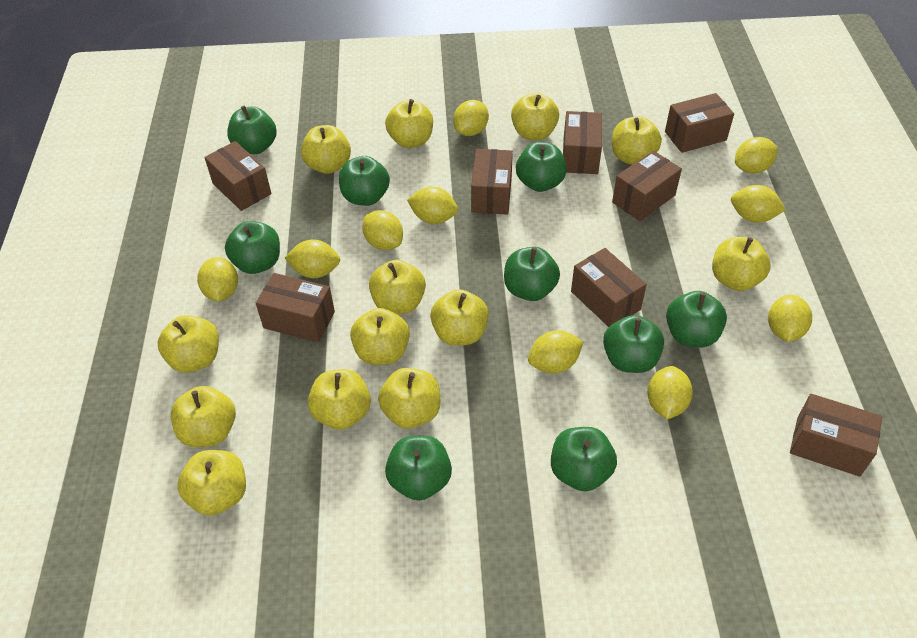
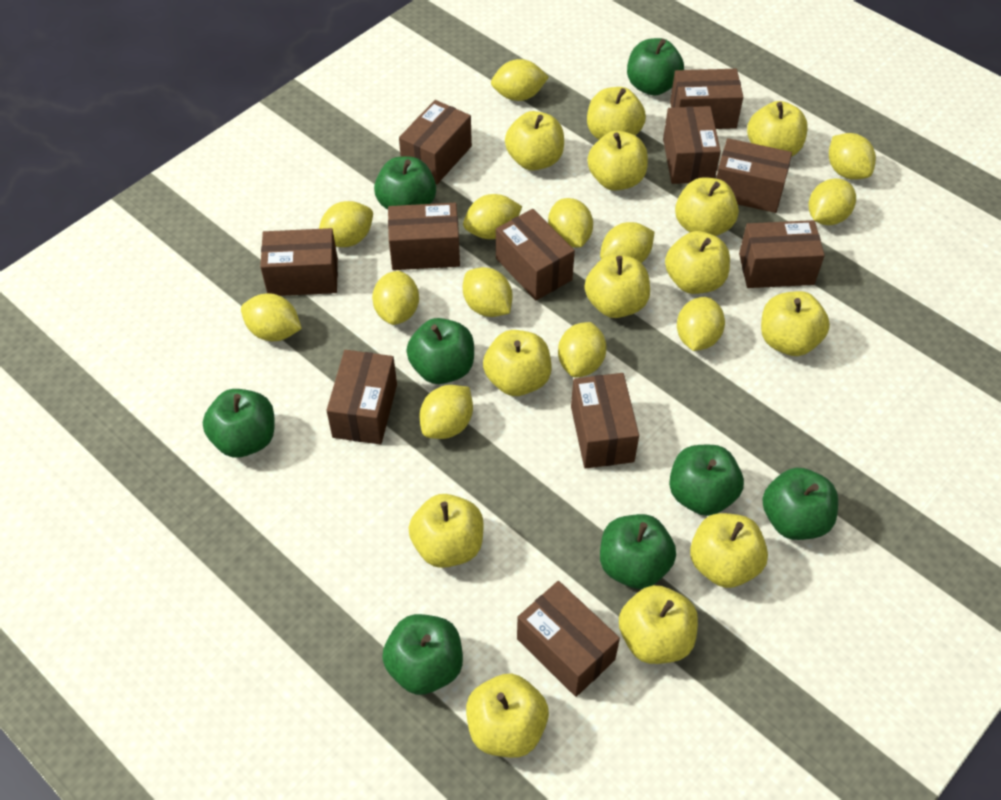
brown box: 8 -> 11
green apple: 9 -> 8
yellow lemon: 10 -> 13

